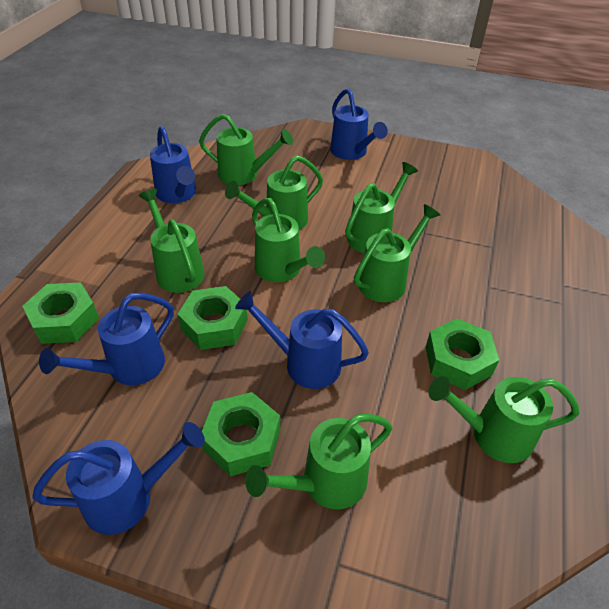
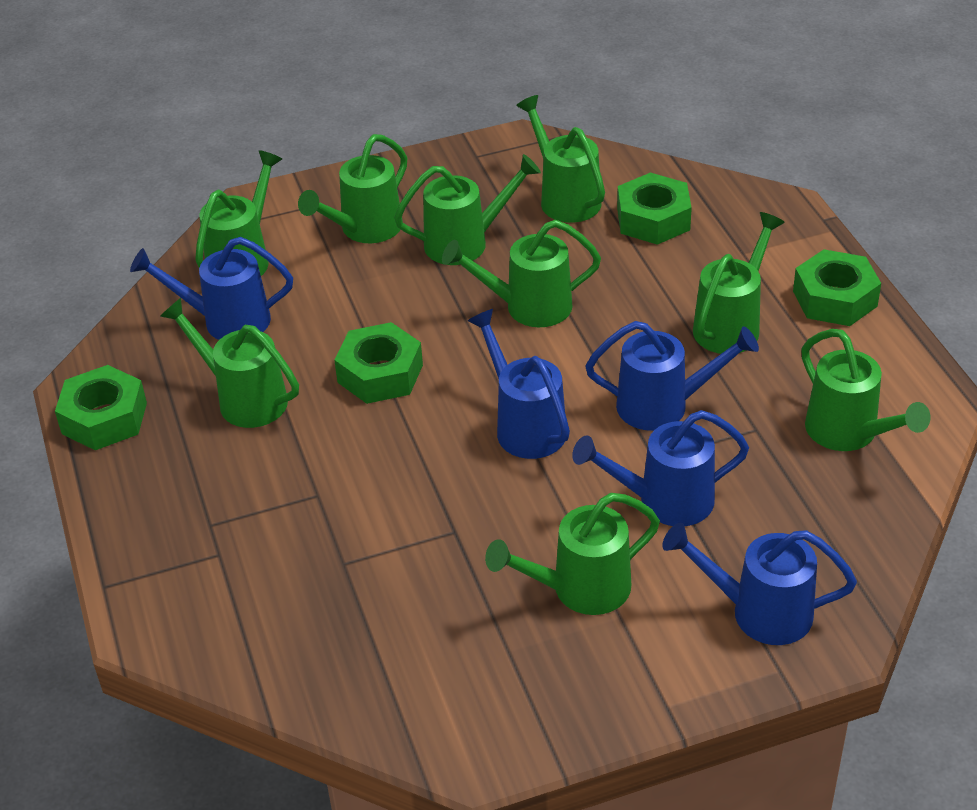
green watering can: 8 -> 9

